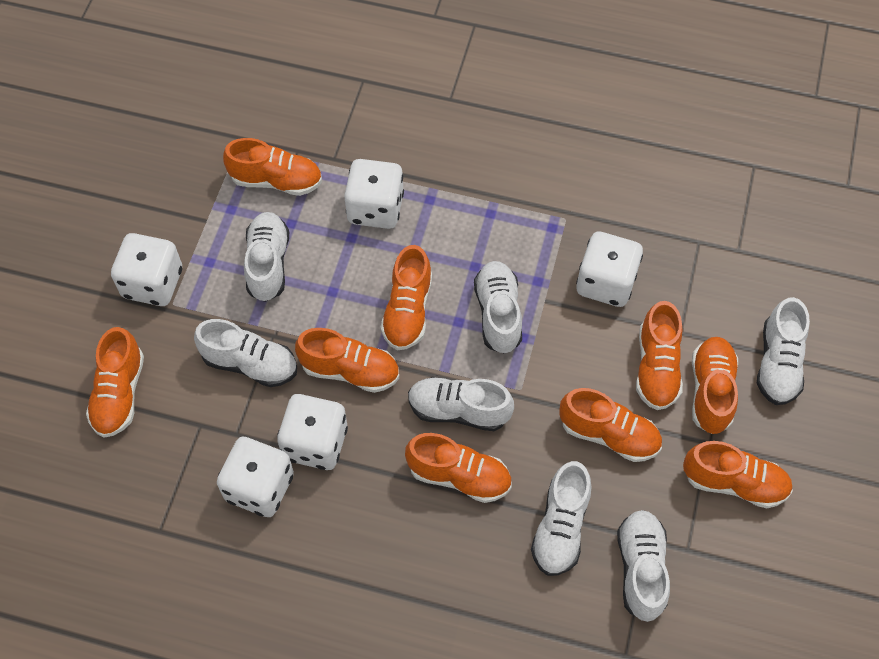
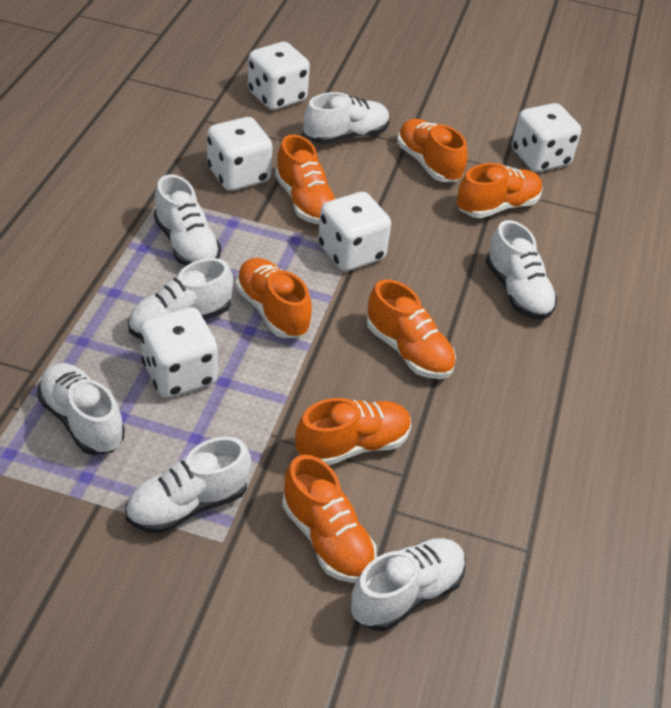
orange shoe: 9 -> 7

